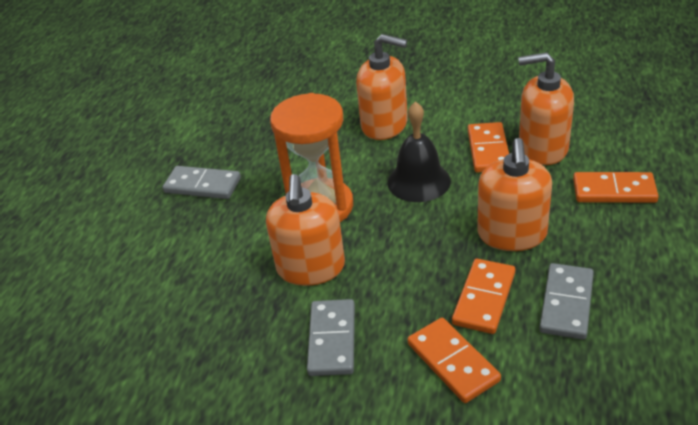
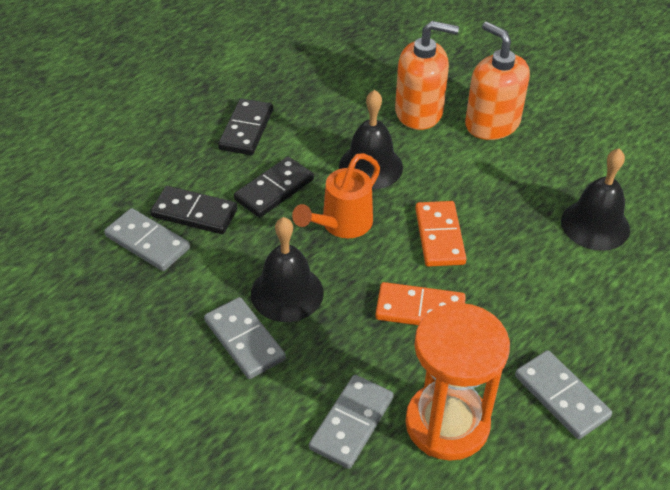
black bell: 1 -> 3
black domino: 0 -> 3
grey domino: 3 -> 4
orange domino: 4 -> 2
orange soap dispenser: 4 -> 2
orange watering can: 0 -> 1

